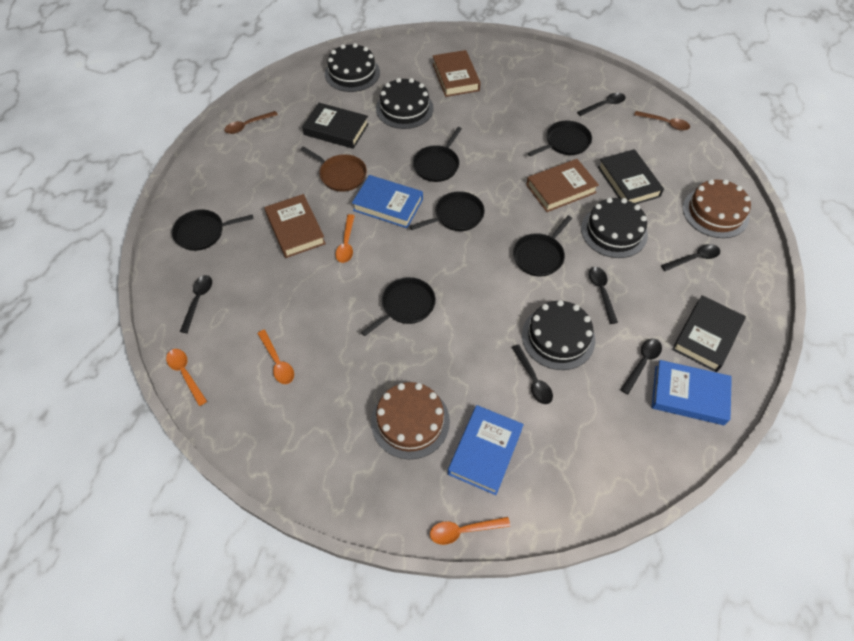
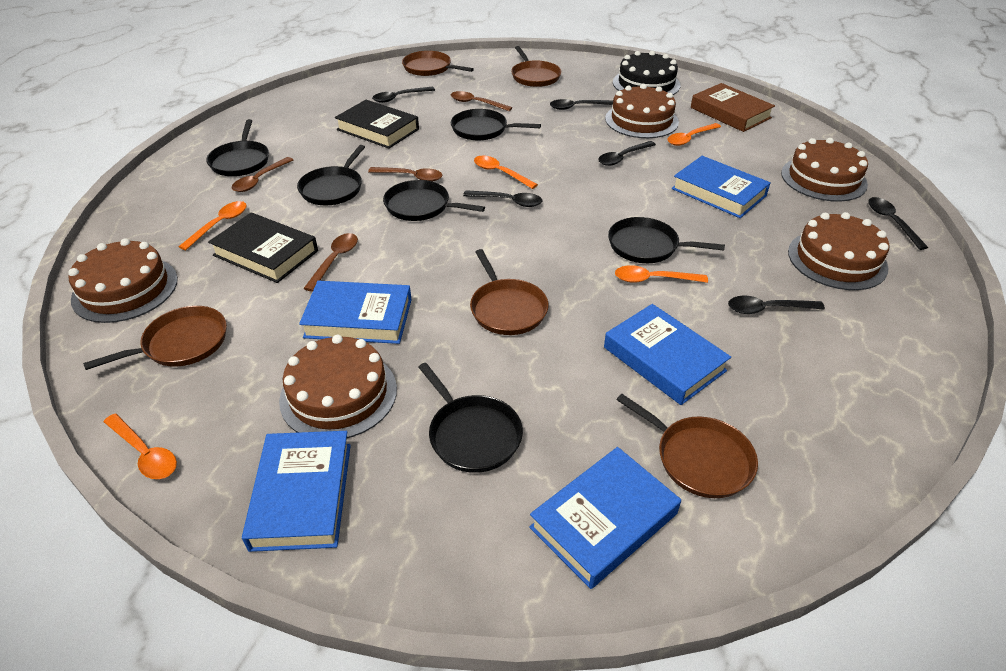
black book: 3 -> 2
black cake: 4 -> 1
blue book: 3 -> 5
brown book: 3 -> 1
brown cake: 2 -> 5
brown pan: 1 -> 5
brown spoon: 2 -> 4
orange spoon: 4 -> 5

